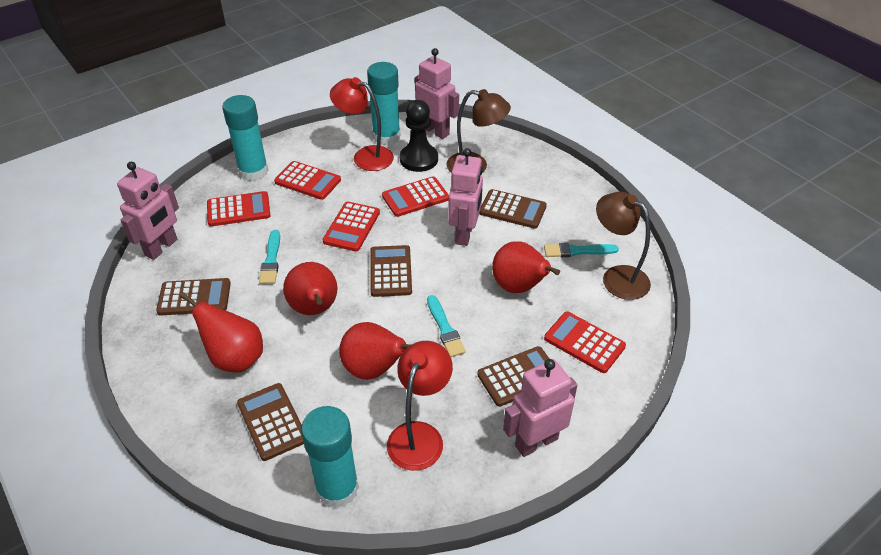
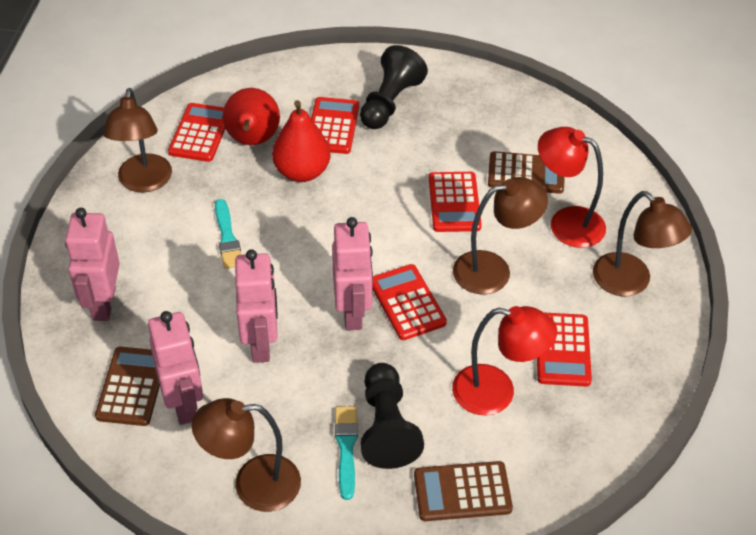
black pawn: 1 -> 2
brown calculator: 5 -> 3
brown lamp: 2 -> 4
red pear: 4 -> 2
turquoise brush: 3 -> 2
turquoise glue stick: 3 -> 0

